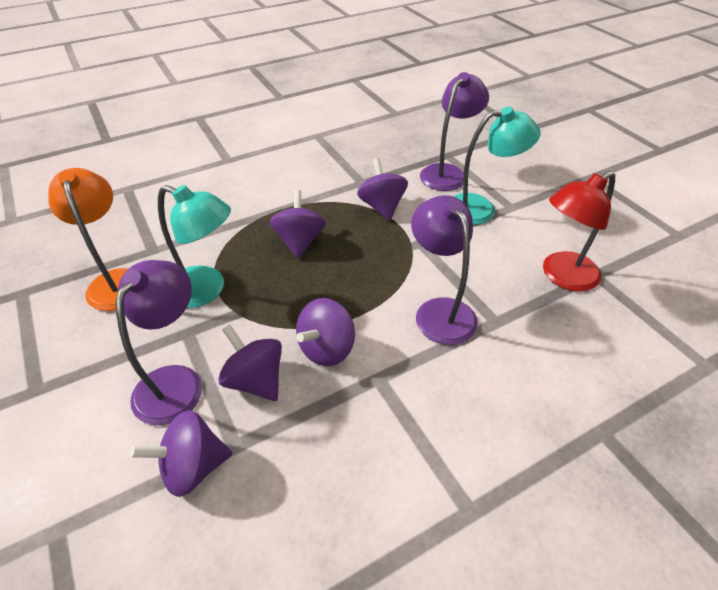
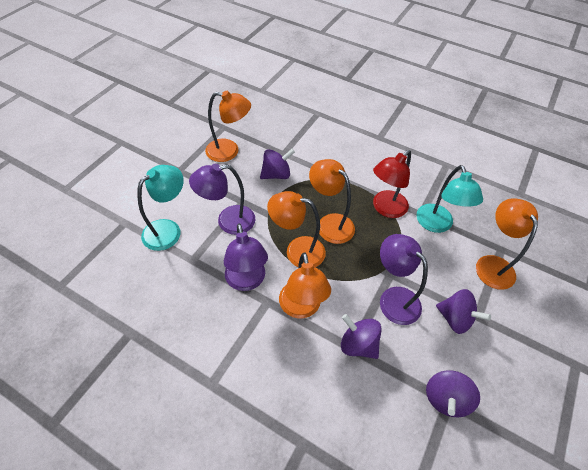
orange lamp: 1 -> 5
purple spinning top: 5 -> 4

